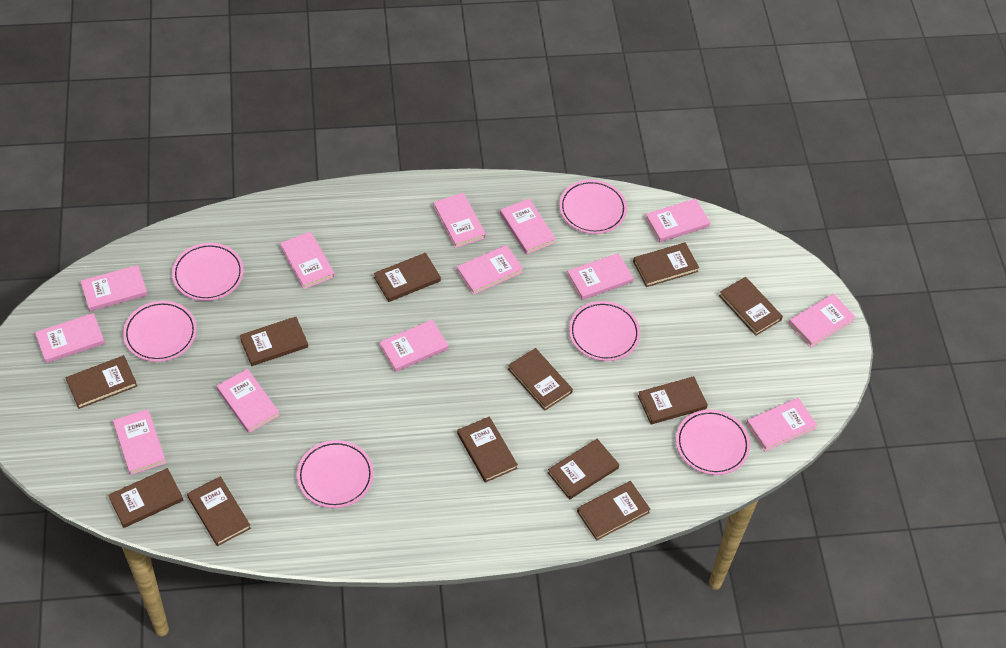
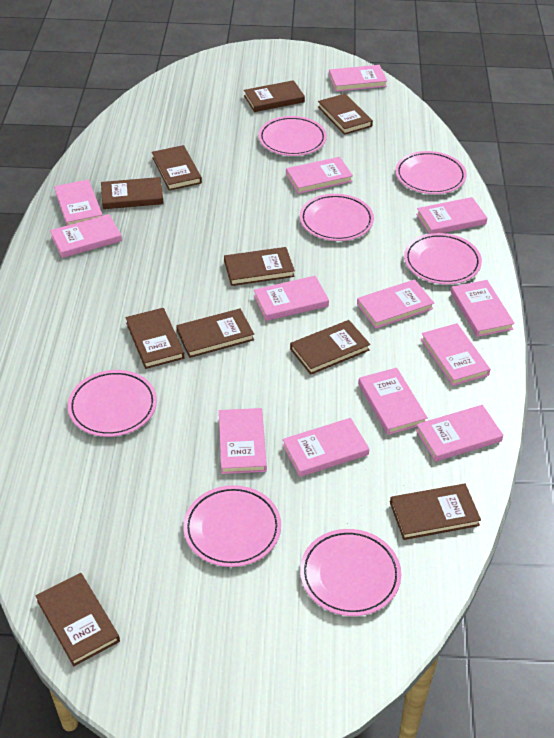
brown book: 12 -> 10
pink plate: 6 -> 7

